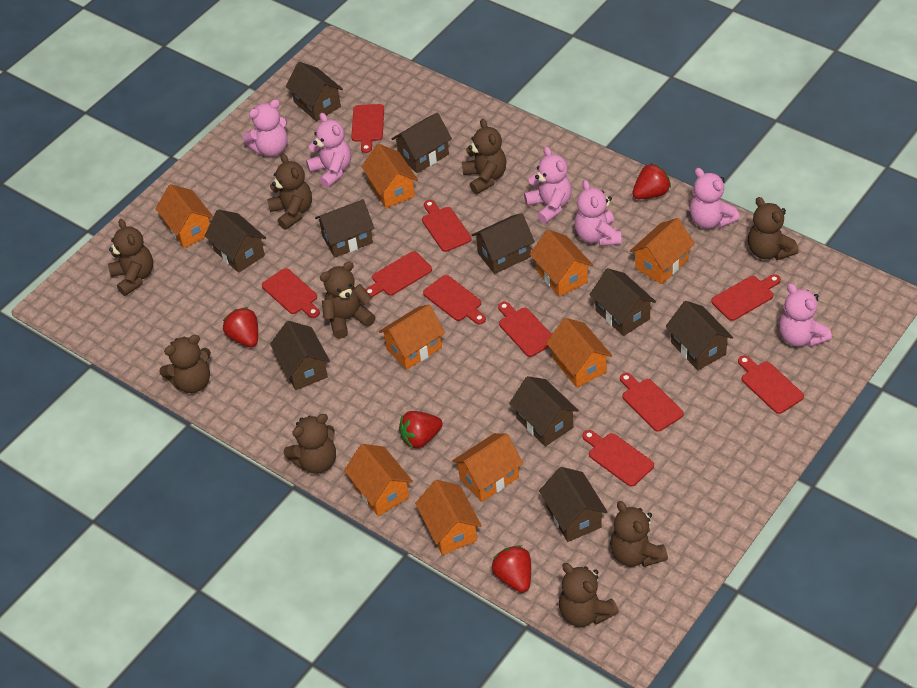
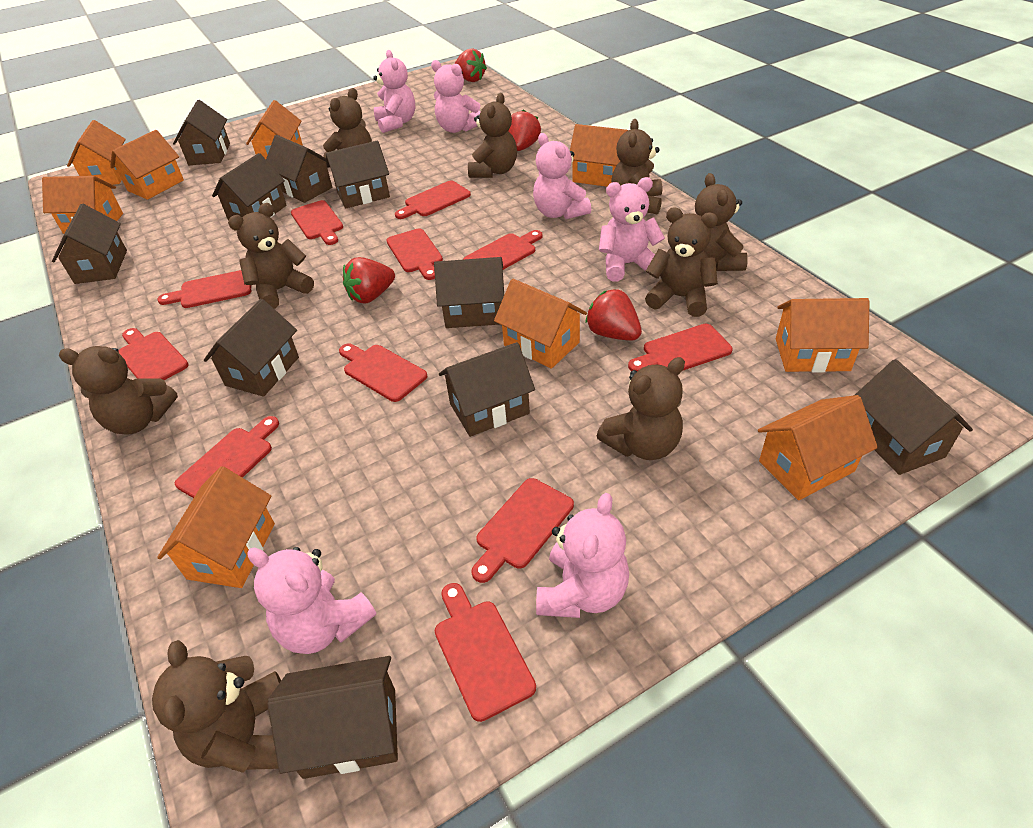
red cutting board: 10 -> 11

